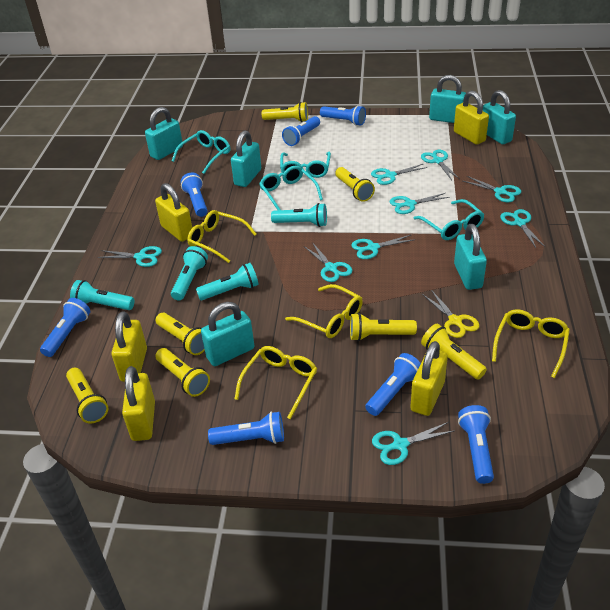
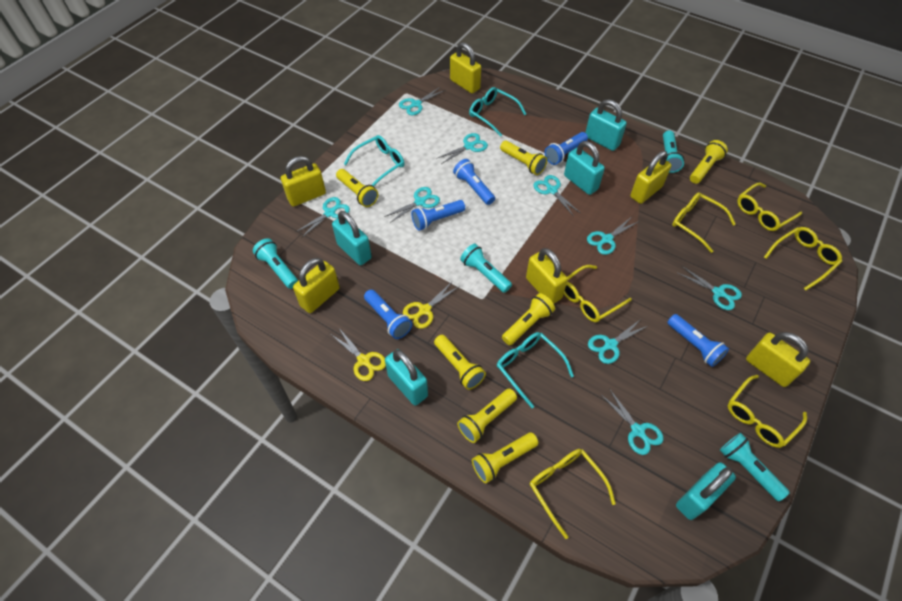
blue flashlight: 7 -> 5
turquoise glasses: 4 -> 3
turquoise padlock: 6 -> 5
yellow glasses: 4 -> 6
yellow padlock: 5 -> 6
yellow scissors: 1 -> 2

